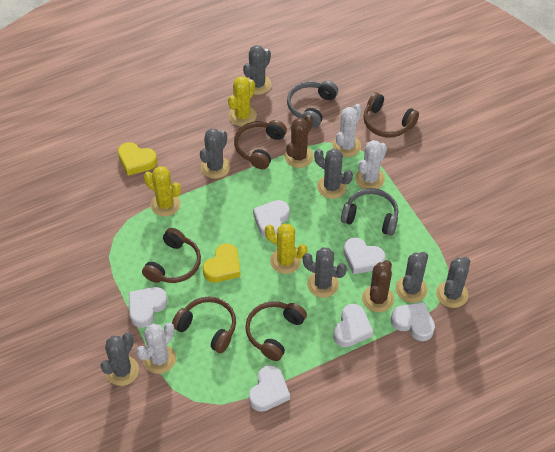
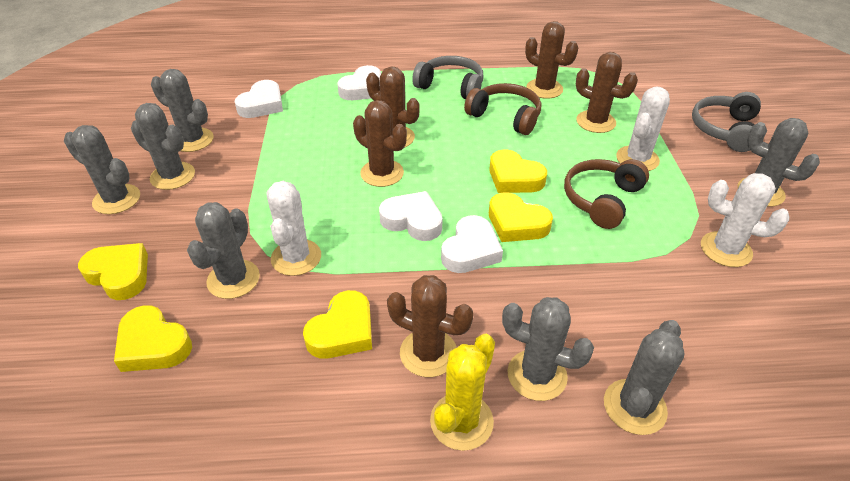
brown cactus: 2 -> 5
brown headphones: 5 -> 2
white heart: 6 -> 4
yellow cactus: 3 -> 1
yellow heart: 2 -> 5

